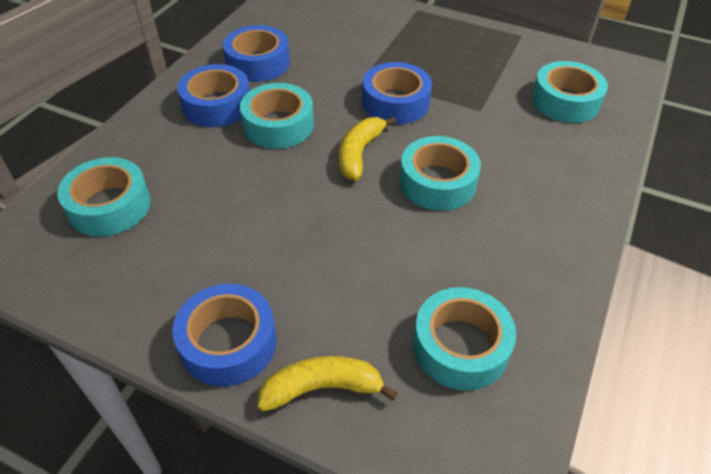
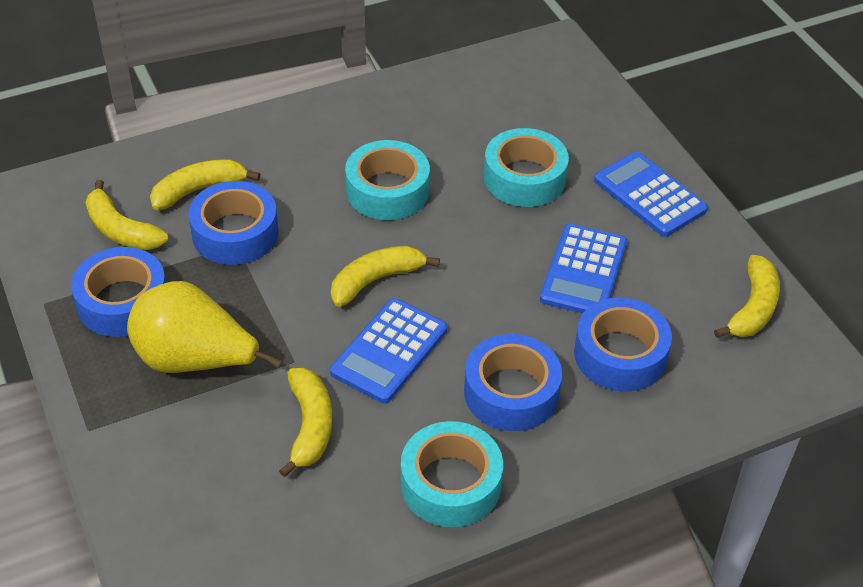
blue calculator: 0 -> 3
turquoise tape: 5 -> 3
yellow banana: 2 -> 5
yellow pear: 0 -> 1

